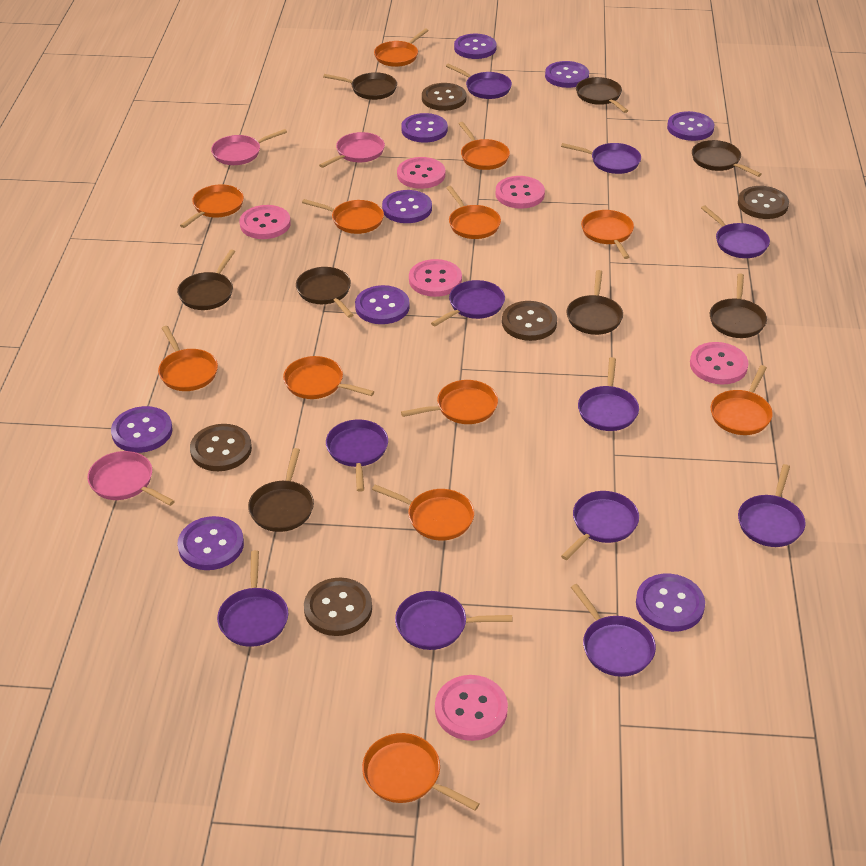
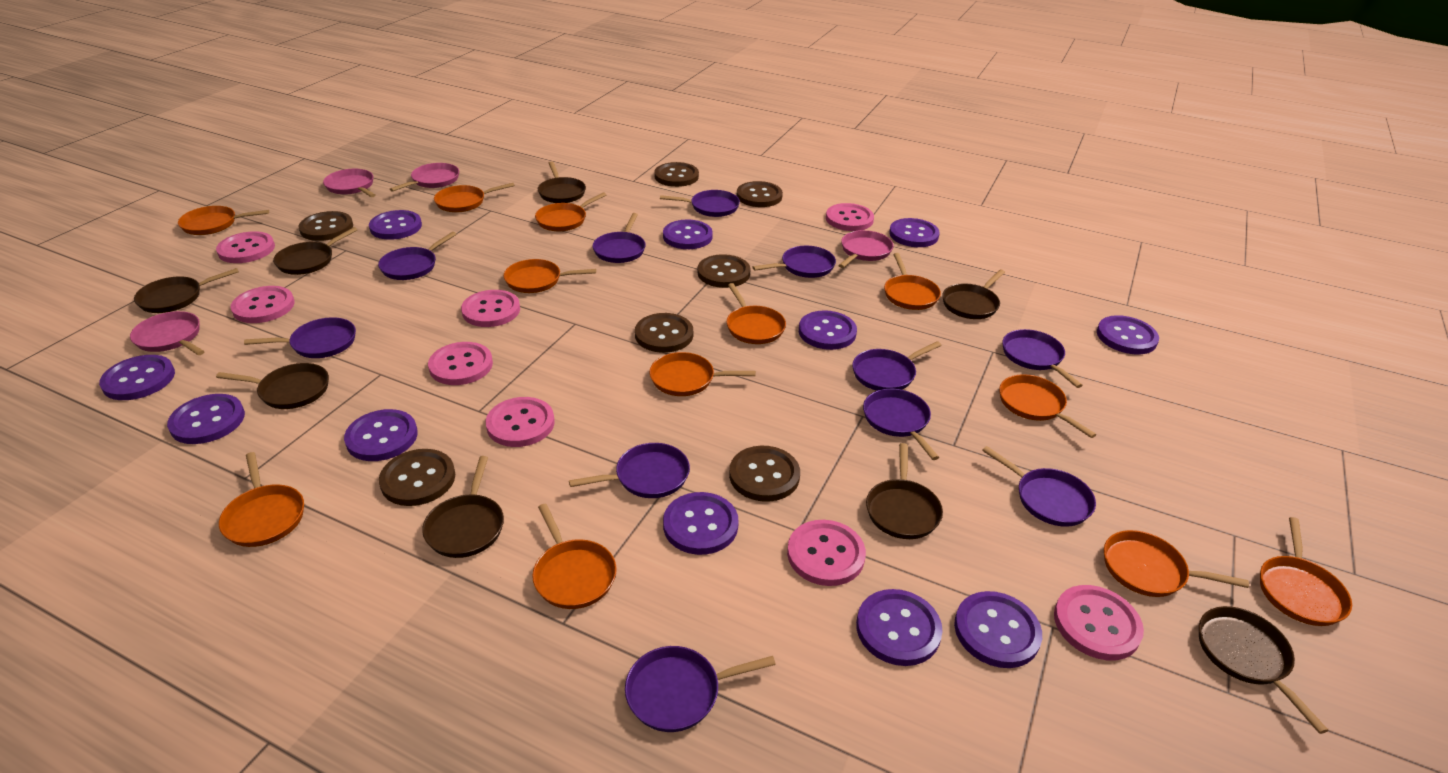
brown button: 5 -> 7
pink button: 6 -> 8
pink pan: 3 -> 4
purple button: 9 -> 11

